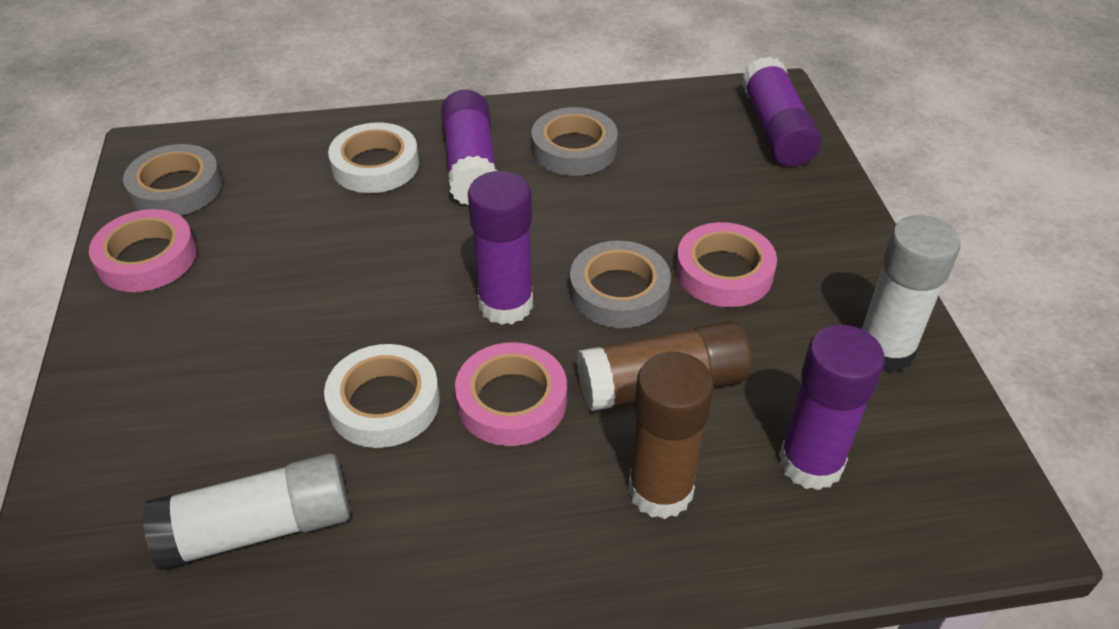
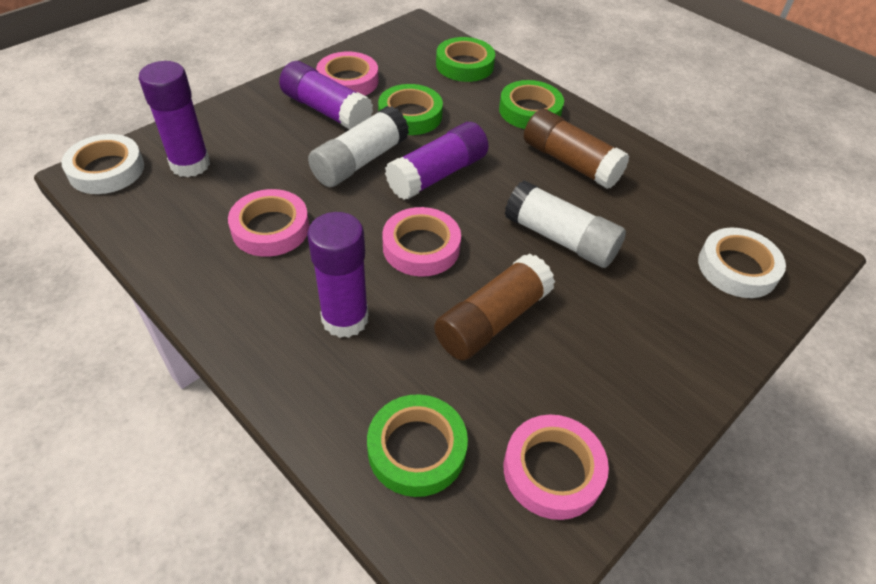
green tape: 0 -> 4
grey tape: 3 -> 0
pink tape: 3 -> 4

